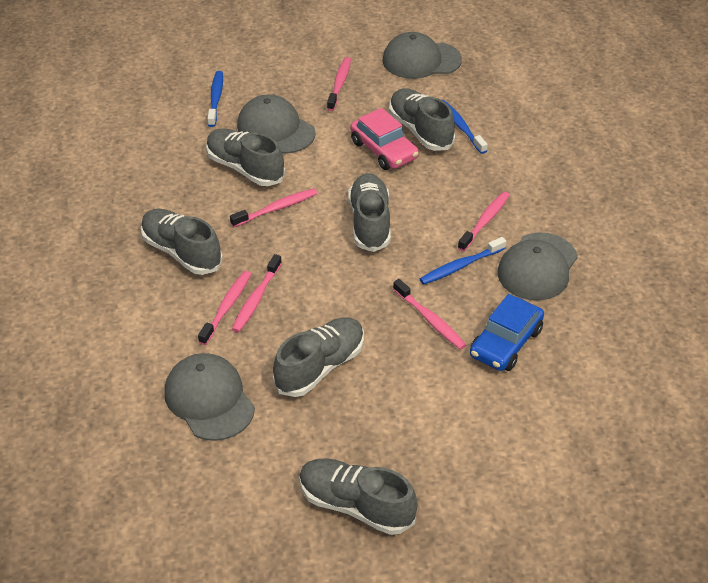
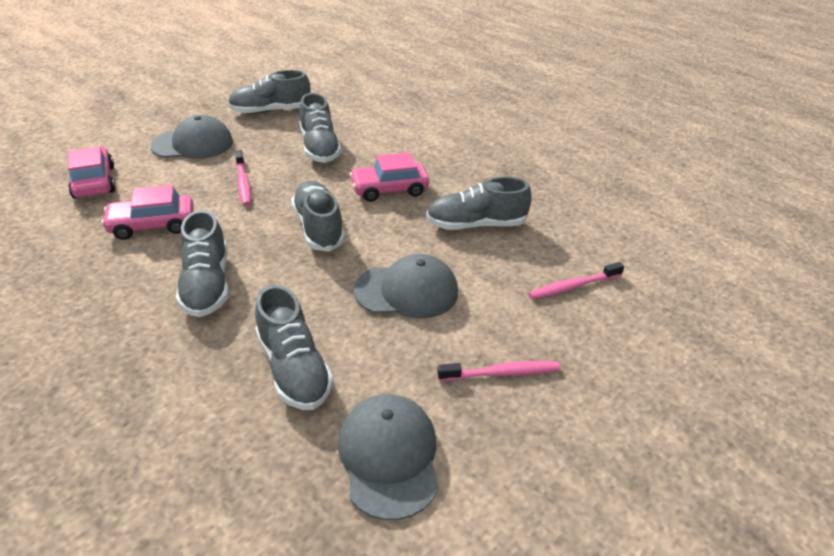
blue car: 1 -> 0
blue toothbrush: 3 -> 0
grey cap: 4 -> 3
pink car: 1 -> 3
pink toothbrush: 6 -> 3

